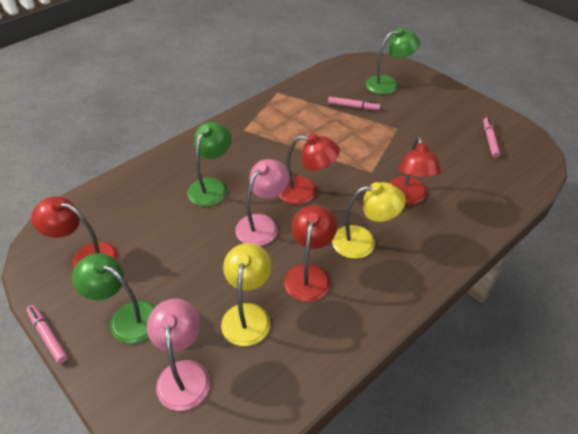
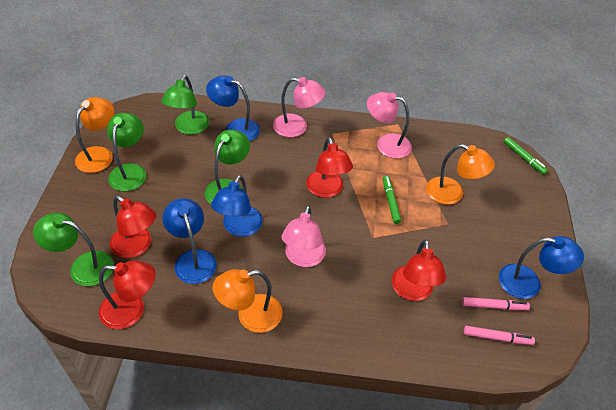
blue lamp: 0 -> 4
green lamp: 3 -> 4
green marker: 0 -> 2
orange lamp: 0 -> 3
pink lamp: 2 -> 3
pink marker: 3 -> 2
yellow lamp: 2 -> 0

